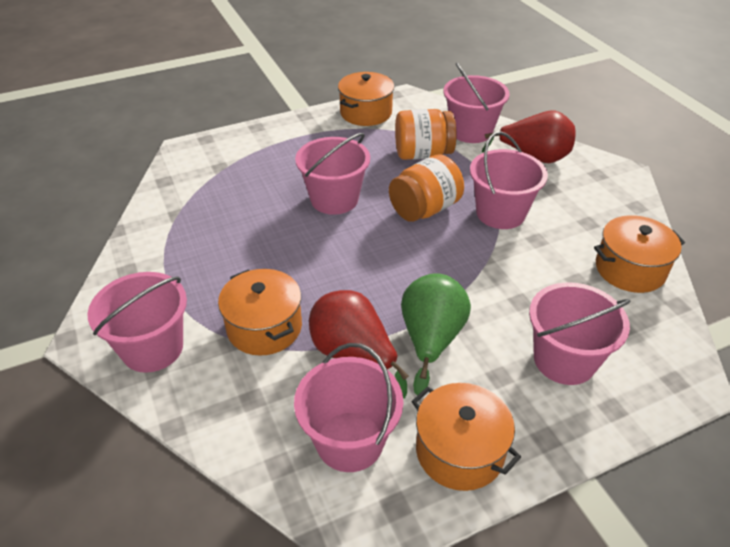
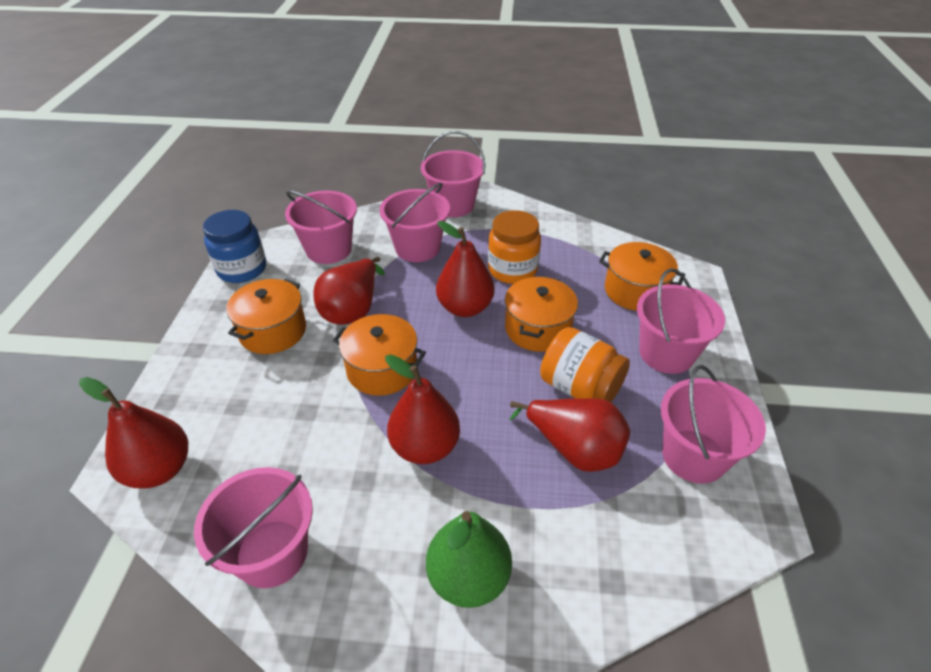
blue jar: 0 -> 1
red pear: 2 -> 5

